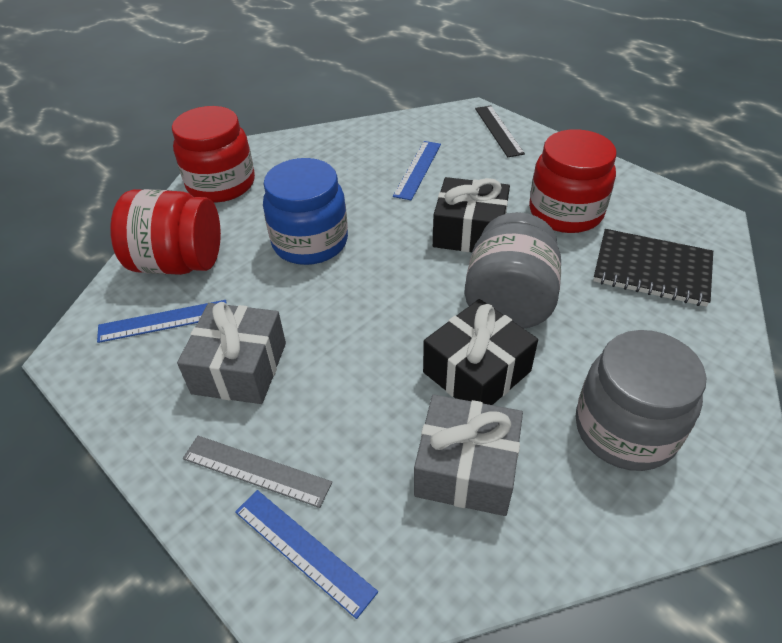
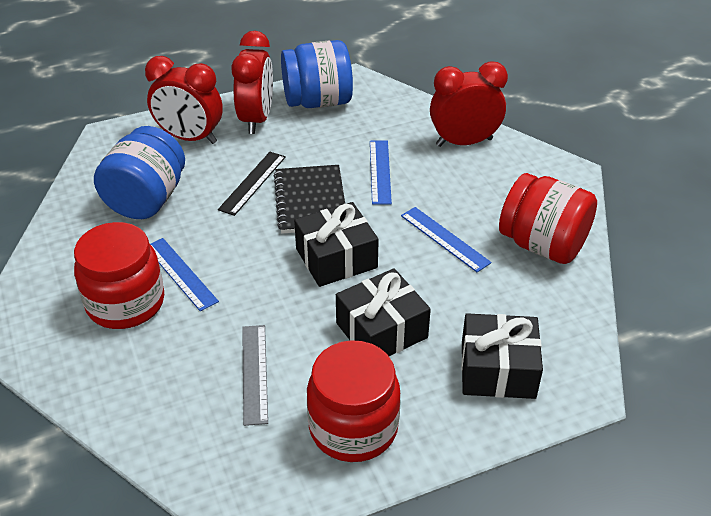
black gift: 2 -> 3
blue jar: 1 -> 2
grey gift: 2 -> 0
grey jar: 2 -> 0
red clock: 0 -> 3

